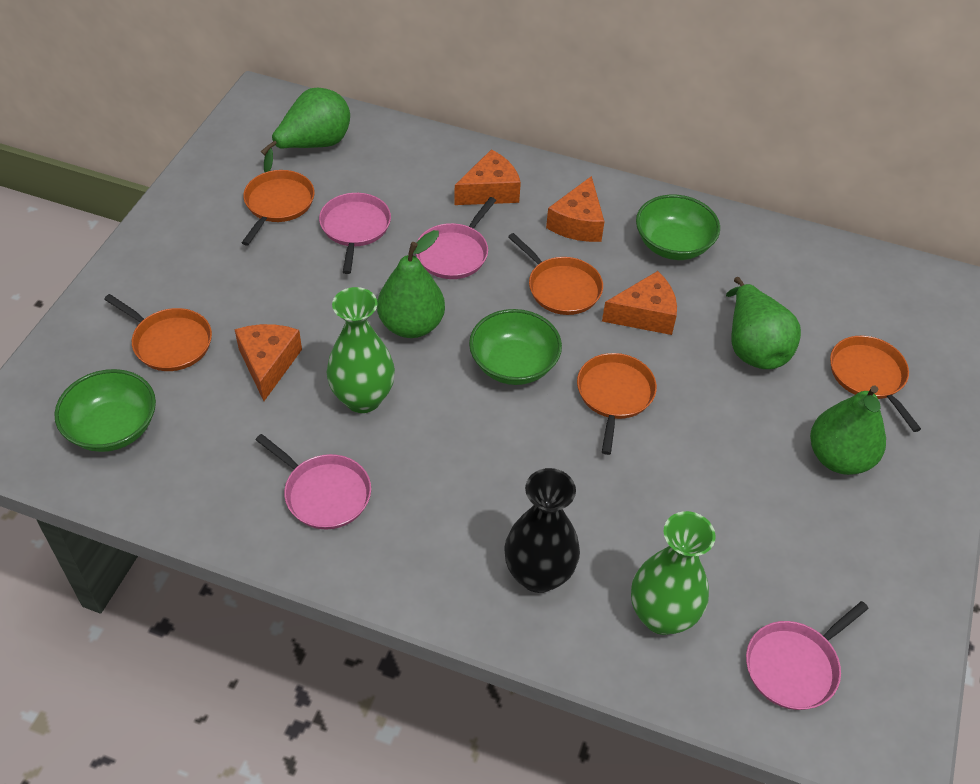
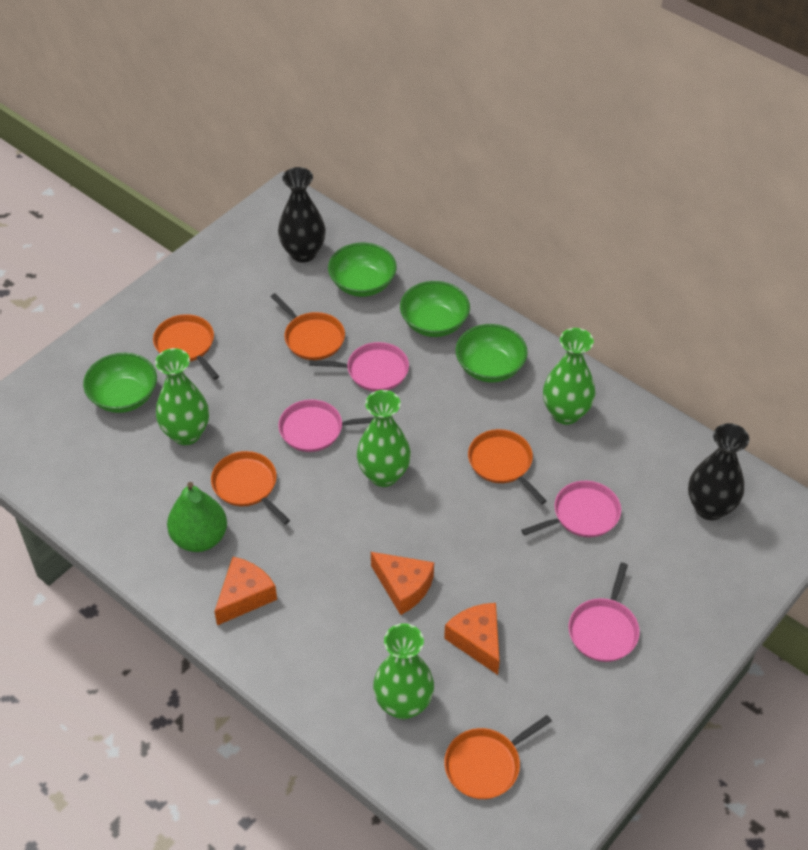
black vase: 1 -> 2
green bowl: 3 -> 4
green pear: 4 -> 1
green vase: 2 -> 4
orange cheese: 4 -> 3

